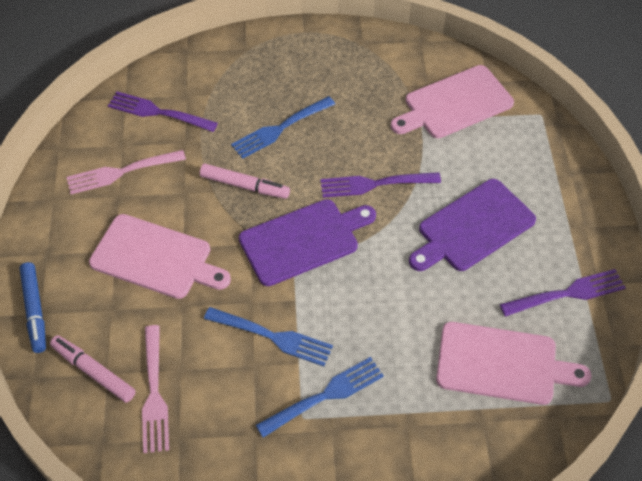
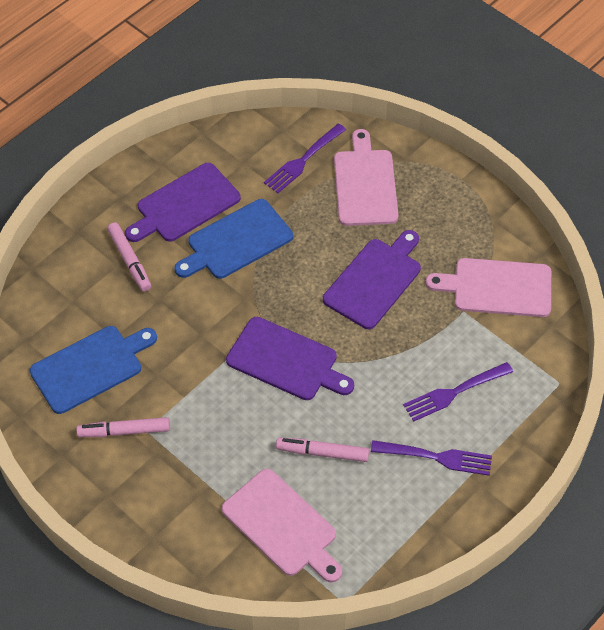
blue cutting board: 0 -> 2
blue fork: 3 -> 0
blue marker: 1 -> 0
pink fork: 2 -> 0
pink marker: 2 -> 3
purple cutting board: 2 -> 3

